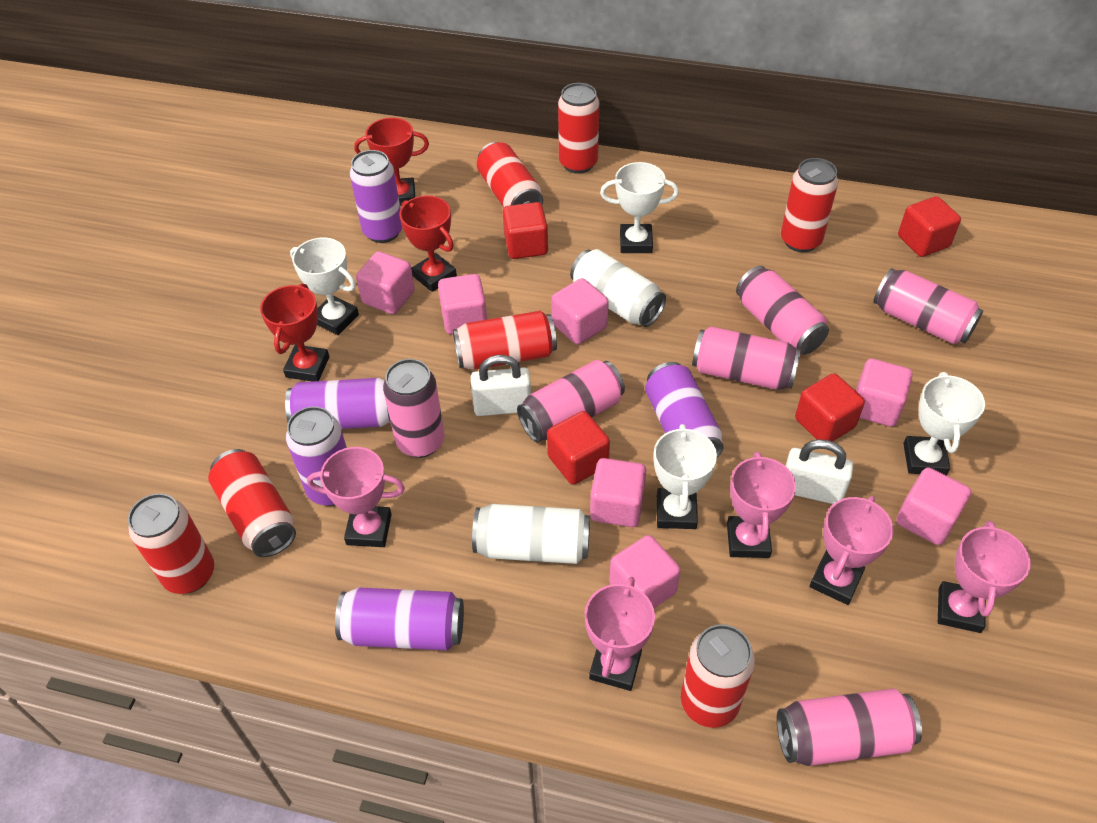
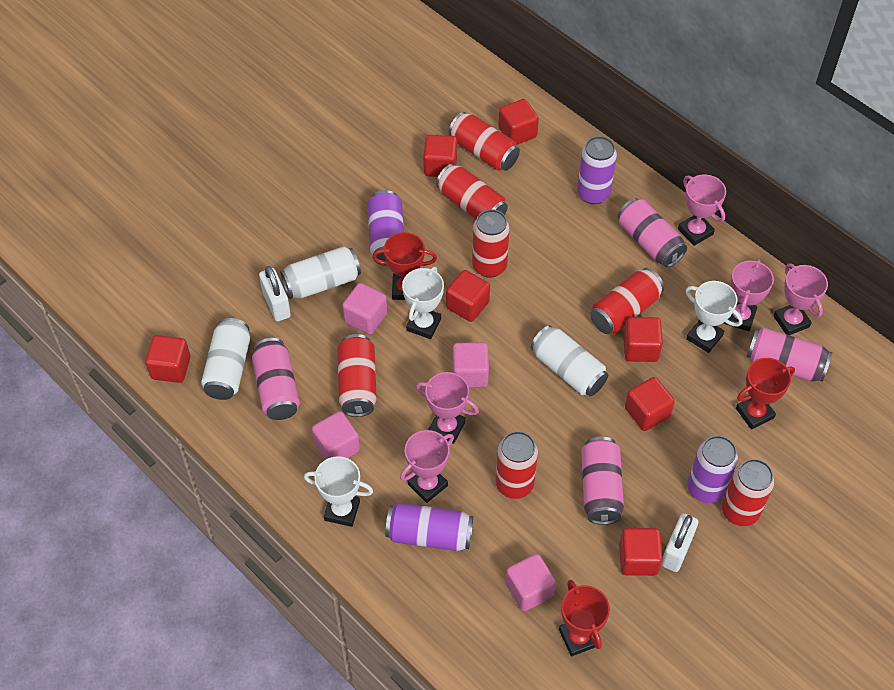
pink can: 6 -> 4
pink cube: 7 -> 4
purple can: 5 -> 4
red cube: 4 -> 7
white can: 2 -> 3
white trophy: 4 -> 3

